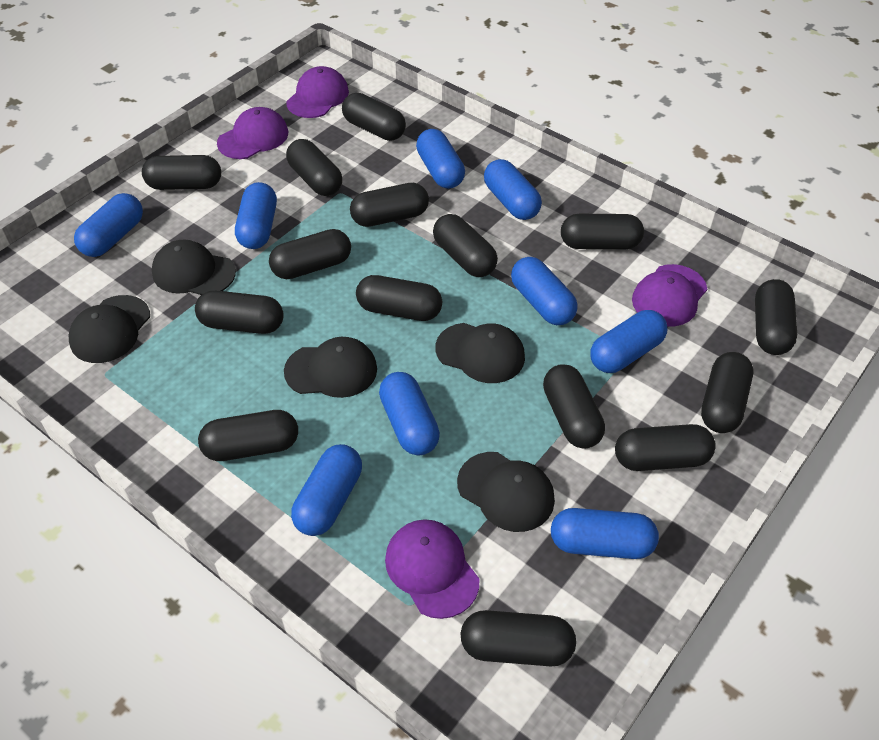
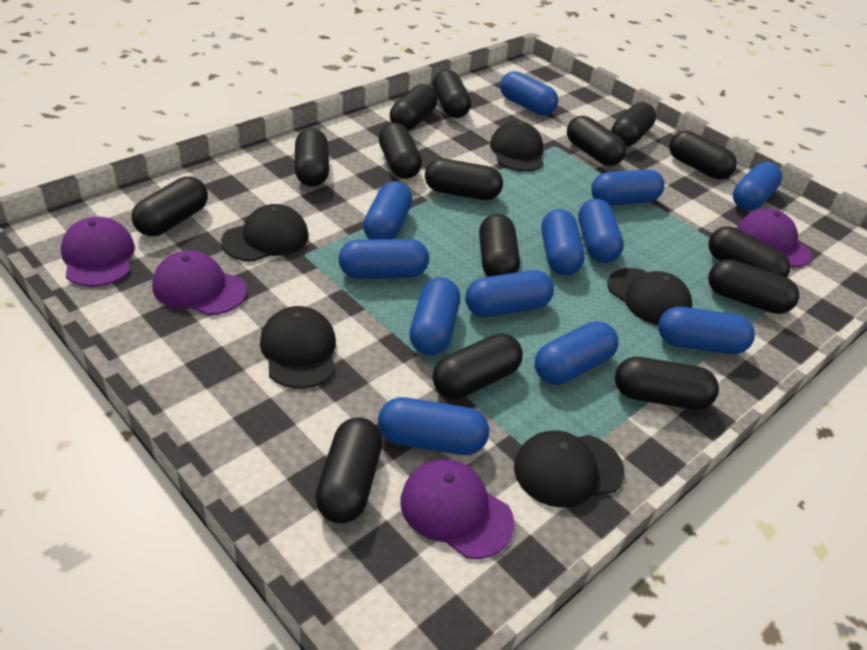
blue capsule: 9 -> 12

